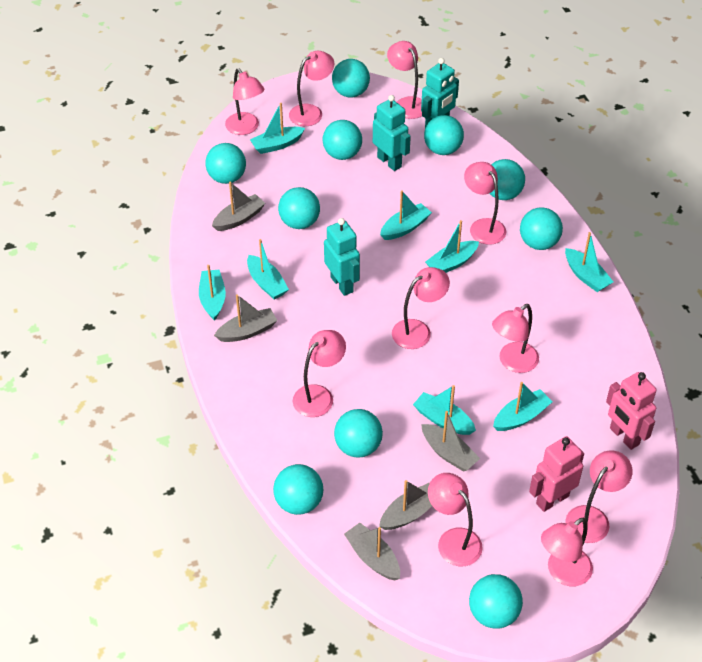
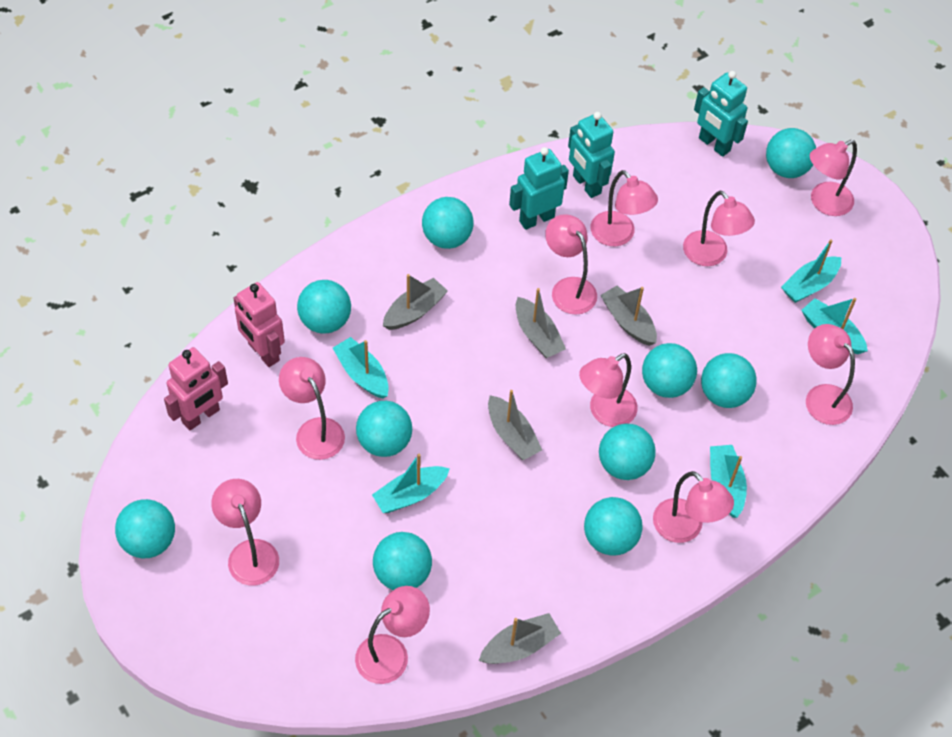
turquoise boat: 8 -> 5

